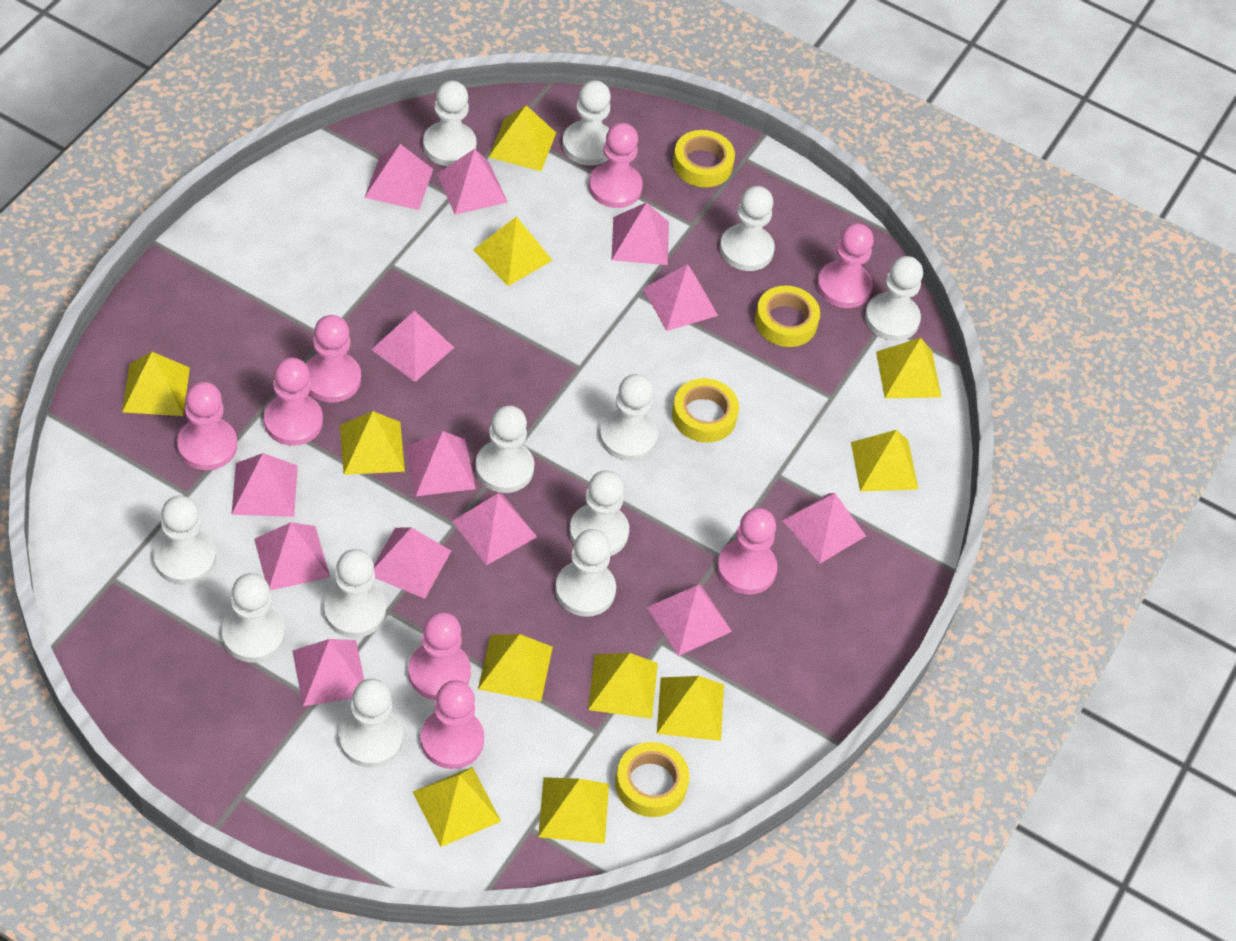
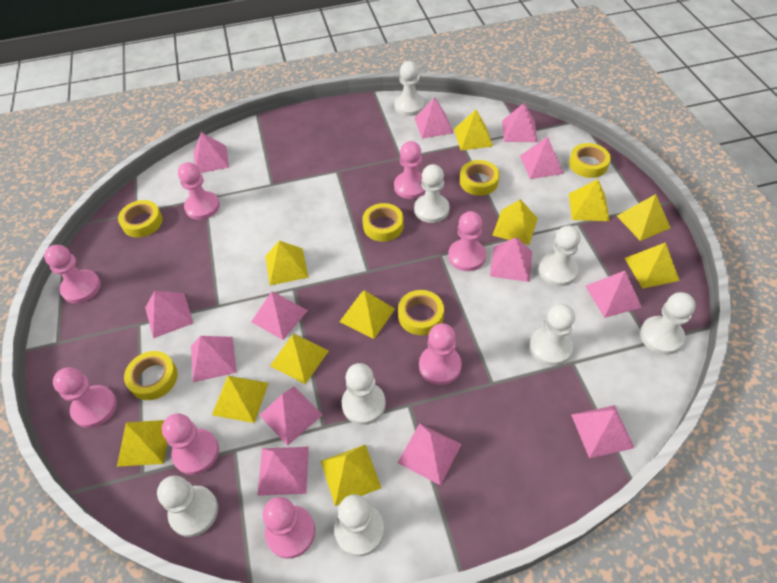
white pawn: 12 -> 8
yellow tape: 4 -> 6

